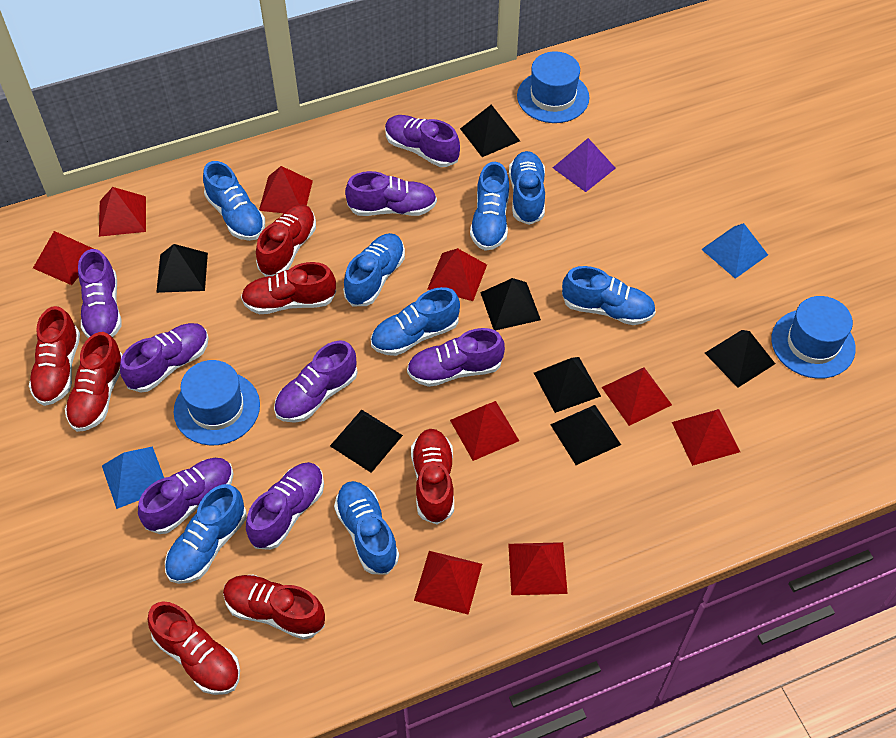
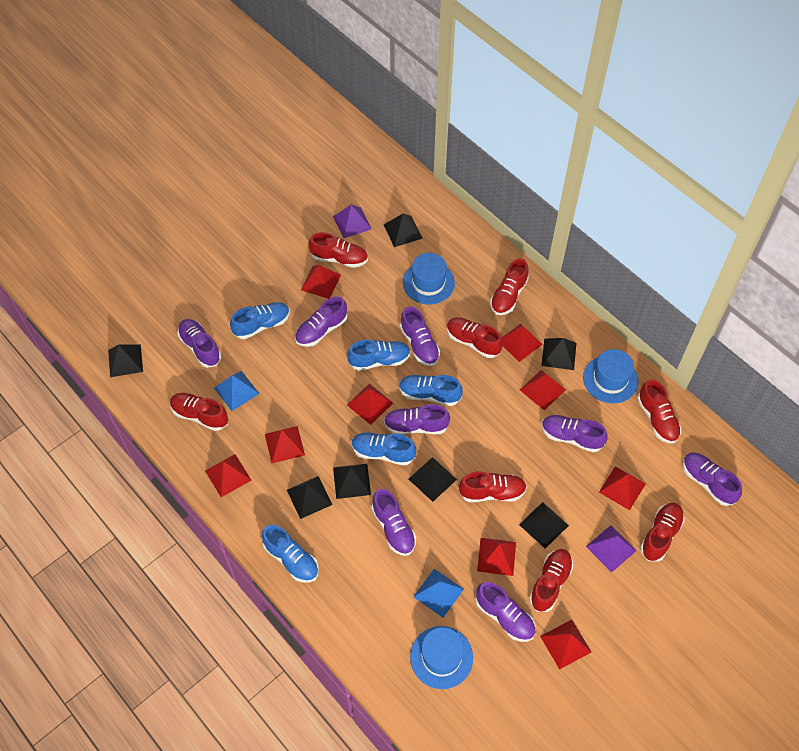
blue shoe: 8 -> 5
purple pyramid: 1 -> 2
red shoe: 7 -> 8

